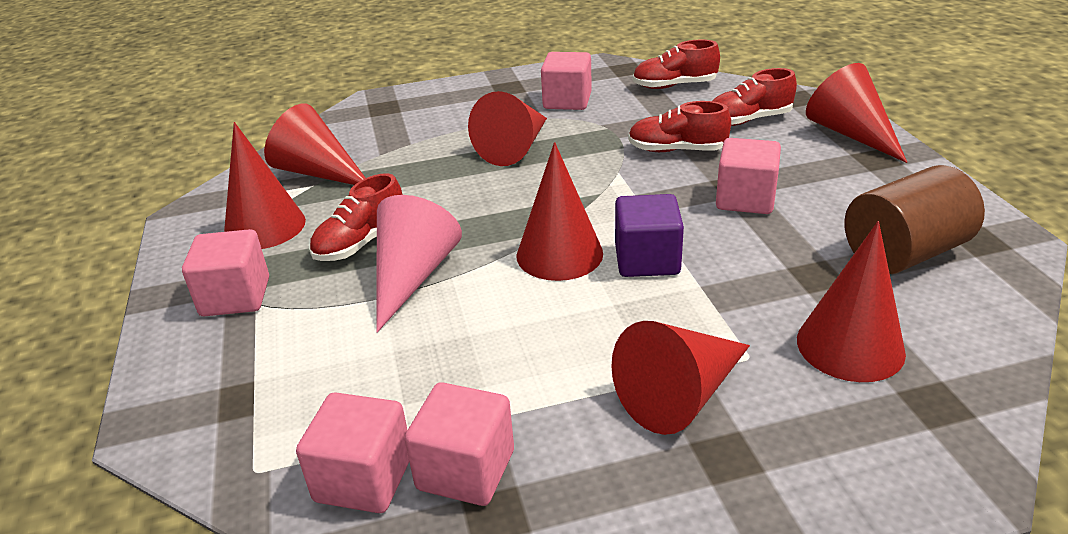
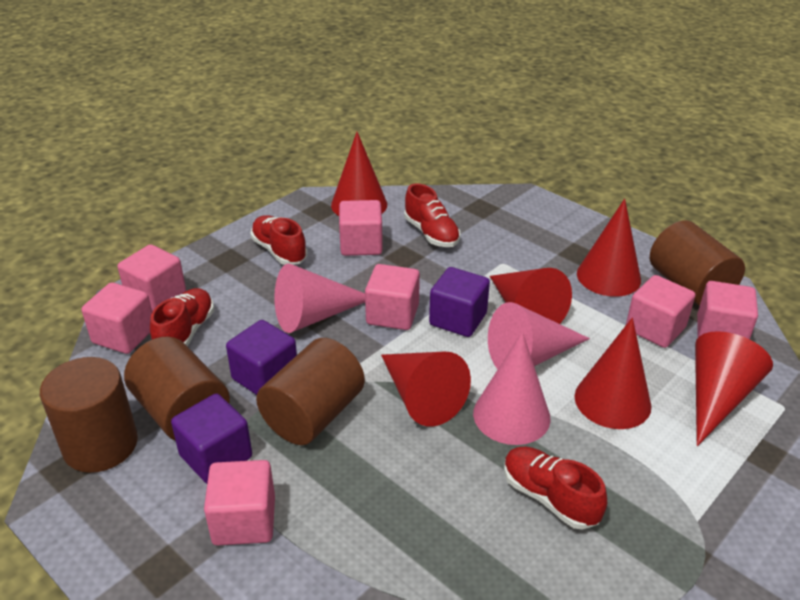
brown cylinder: 1 -> 4
pink cone: 1 -> 3
pink cube: 5 -> 7
purple cube: 1 -> 3
red cone: 7 -> 6

